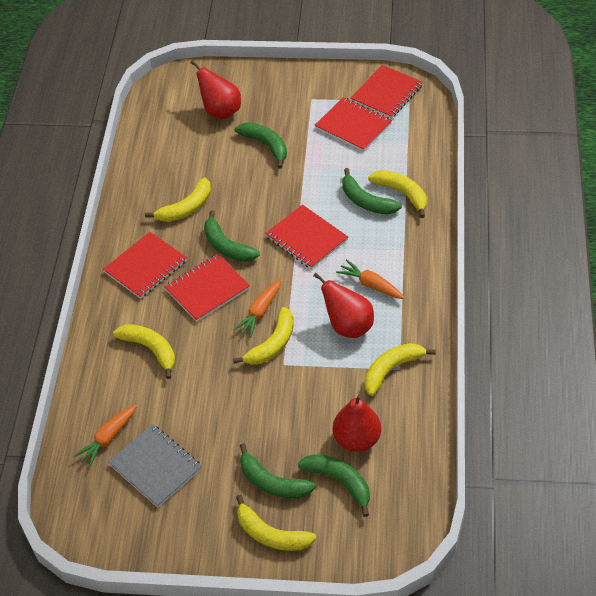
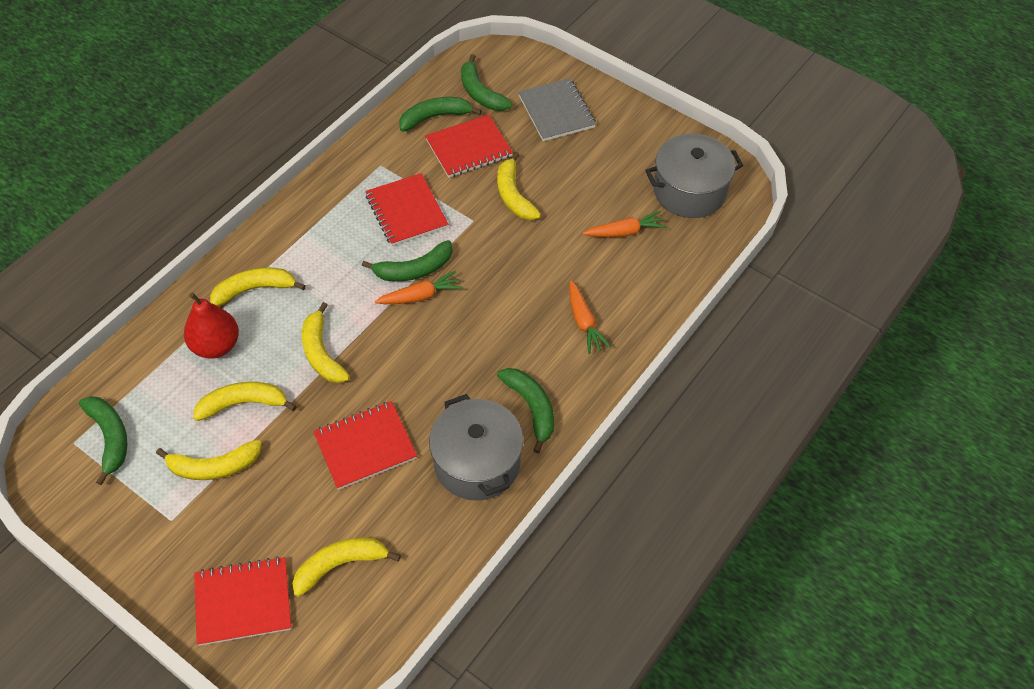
grey pot: 0 -> 2
red notebook: 5 -> 4
red pear: 3 -> 1

